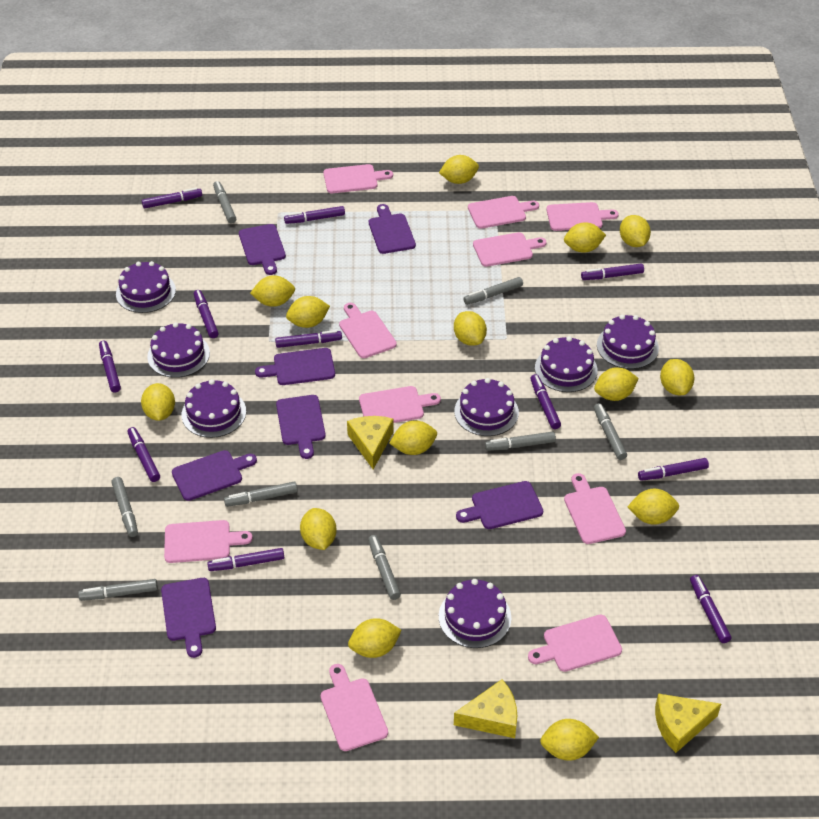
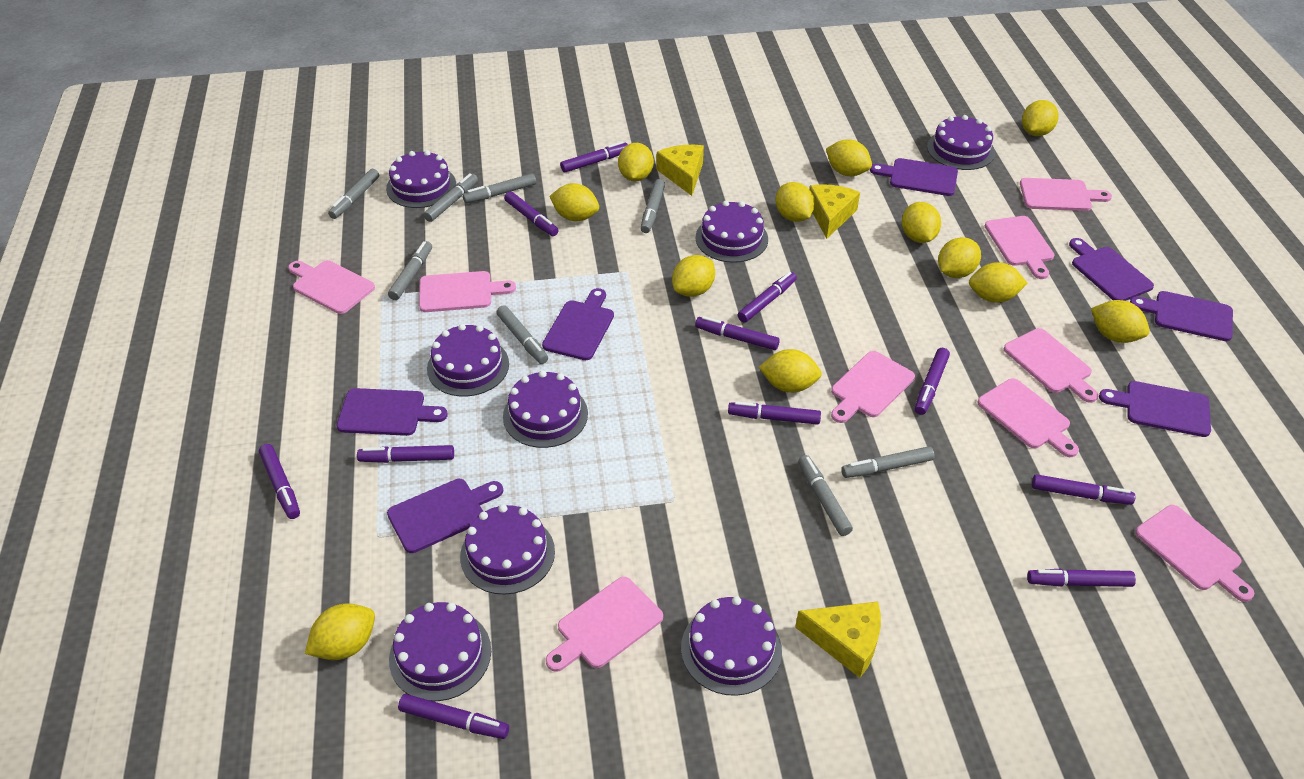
pink cutting board: 10 -> 9
purple cake: 7 -> 8
yellow lemon: 14 -> 12

